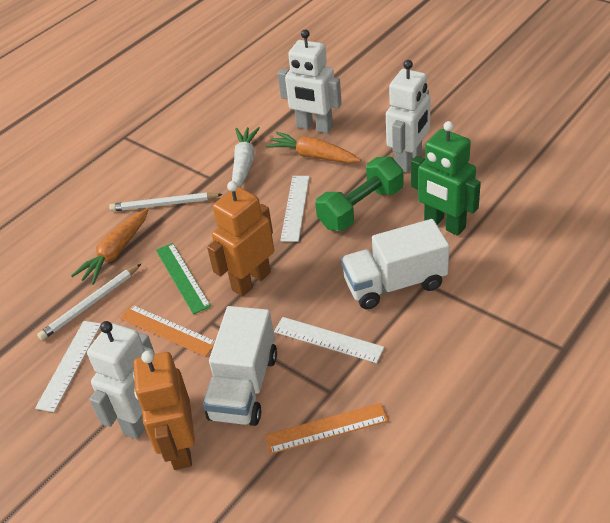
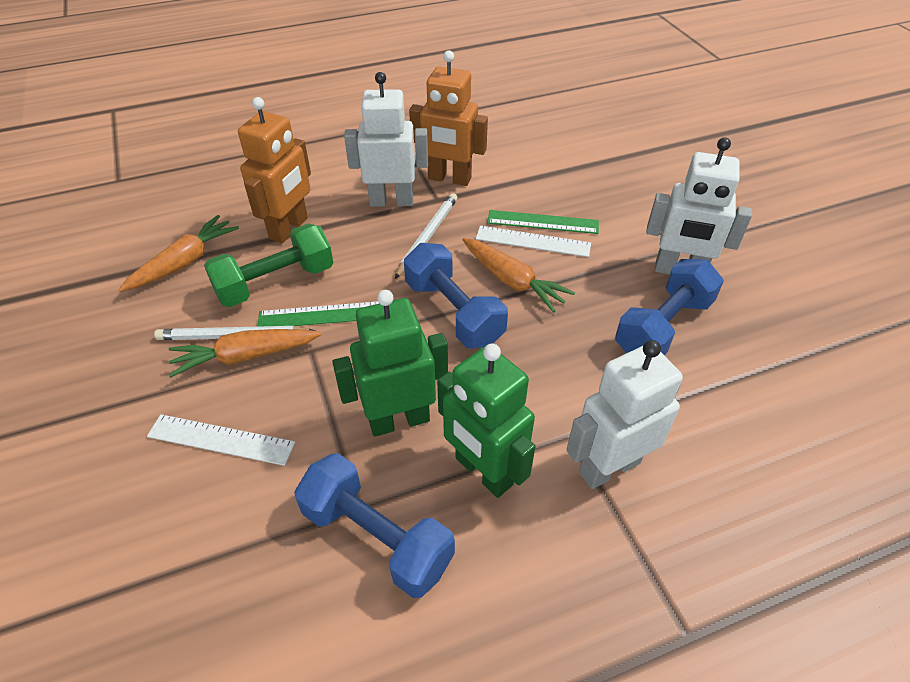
blue dumbbell: 0 -> 3
green robot: 1 -> 2
green ruler: 1 -> 2
orange carrot: 2 -> 3
orange ruler: 2 -> 0
white carrot: 1 -> 0
white ruler: 3 -> 2
white truck: 2 -> 0

